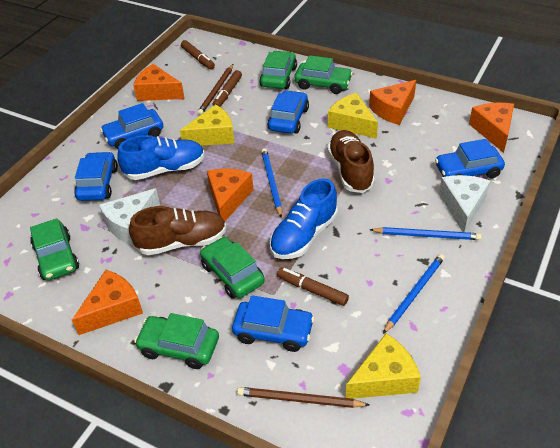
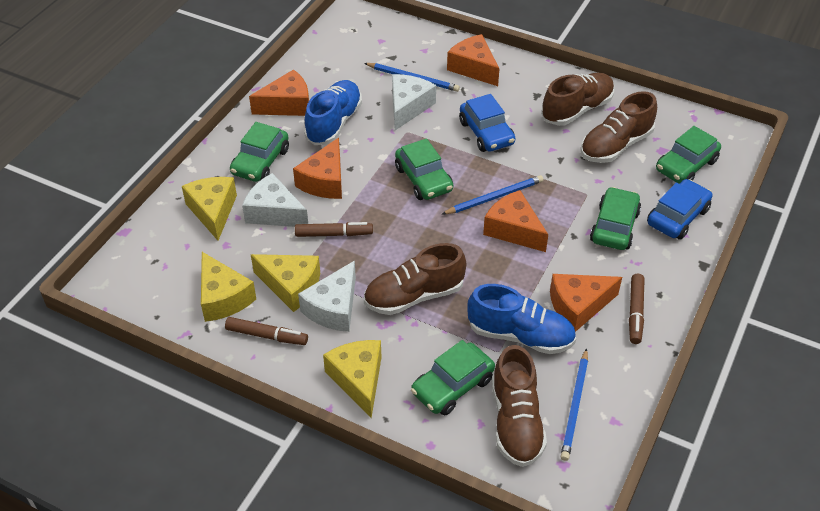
blue car: 5 -> 2
brown pencil: 2 -> 0
brown shoe: 2 -> 4
white cheese: 2 -> 3
yellow cheese: 3 -> 4

